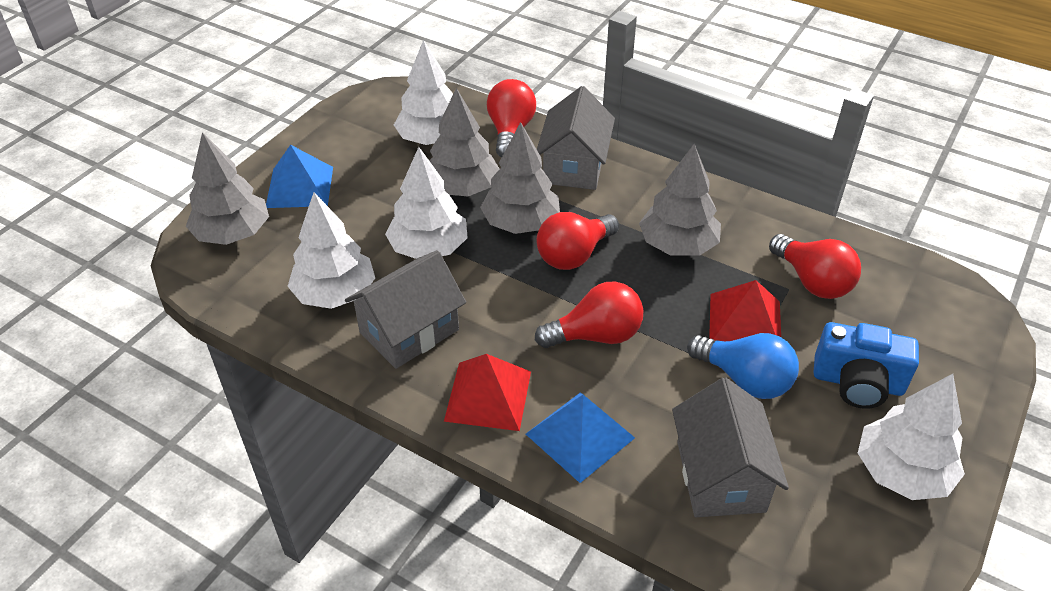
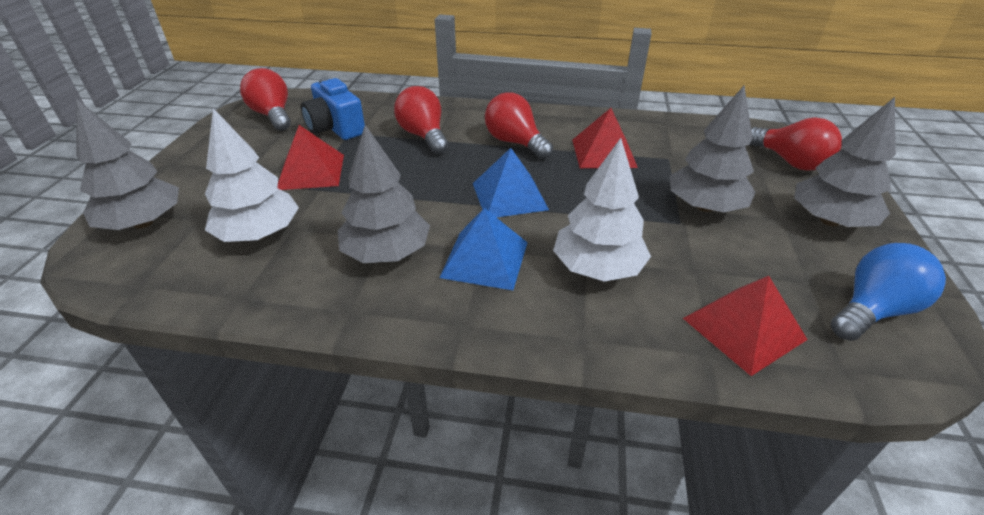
grey house: 3 -> 0
red pyramid: 2 -> 3
white tree: 4 -> 2

